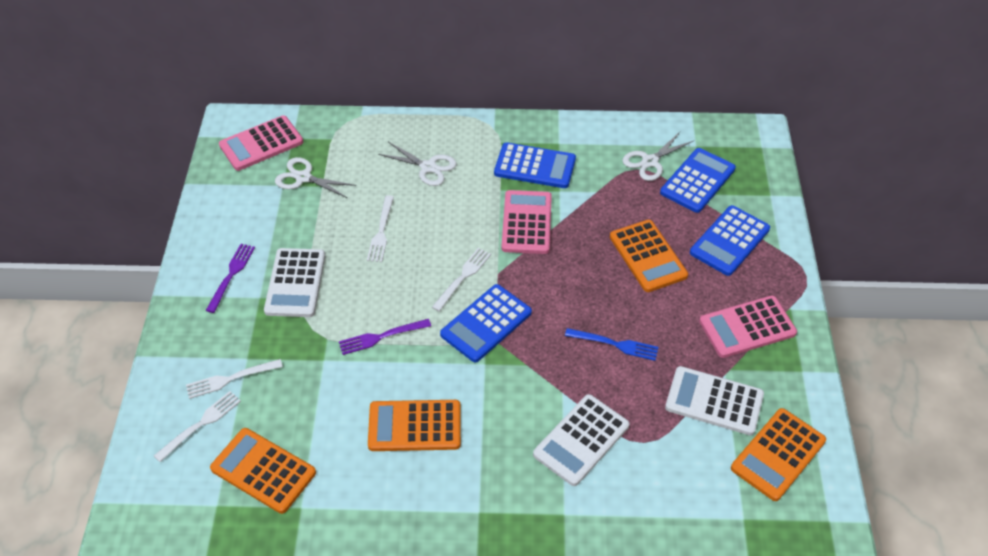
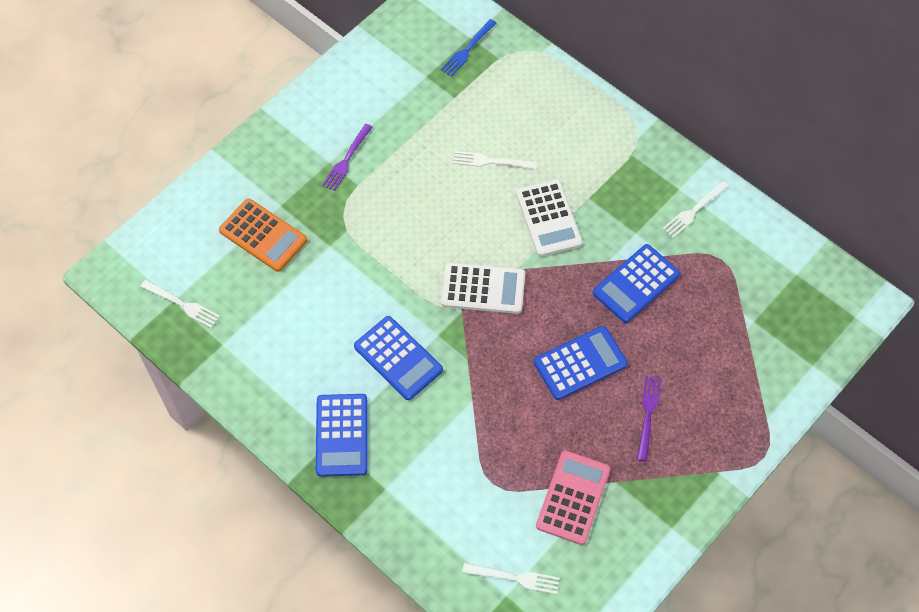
orange calculator: 4 -> 1
pink calculator: 3 -> 1
white calculator: 3 -> 2
white scissors: 3 -> 0

